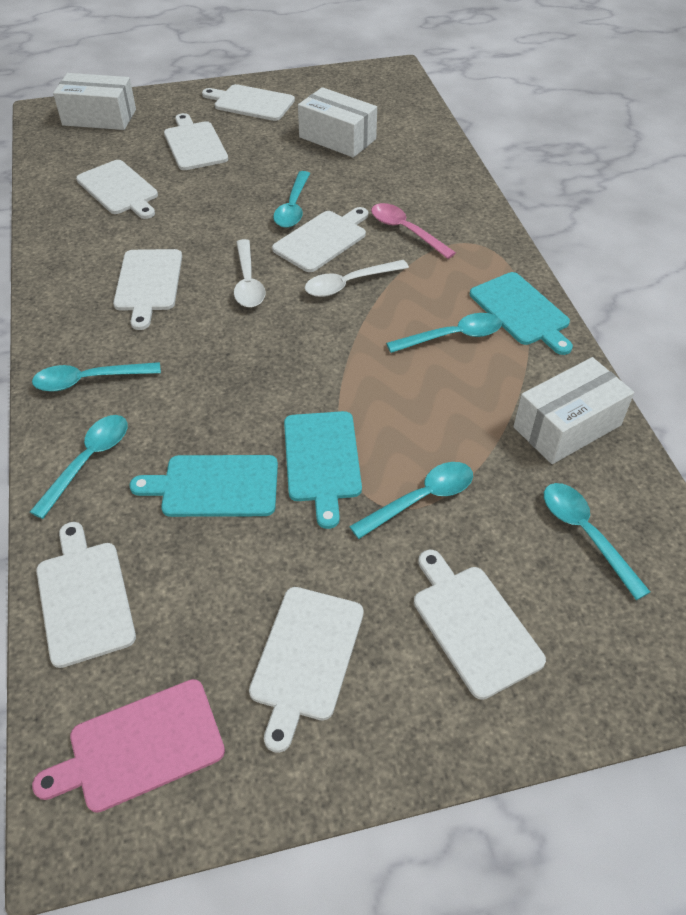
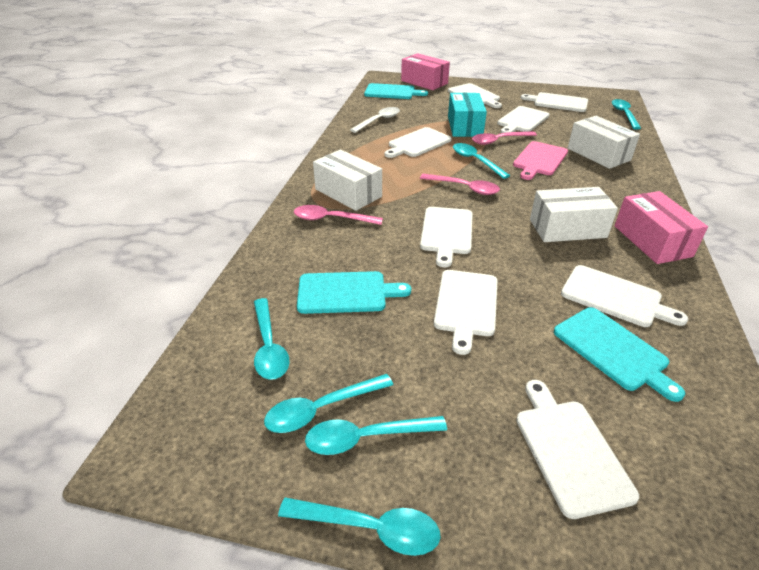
pink box: 0 -> 2
pink spoon: 1 -> 3
turquoise box: 0 -> 1
white spoon: 2 -> 1

